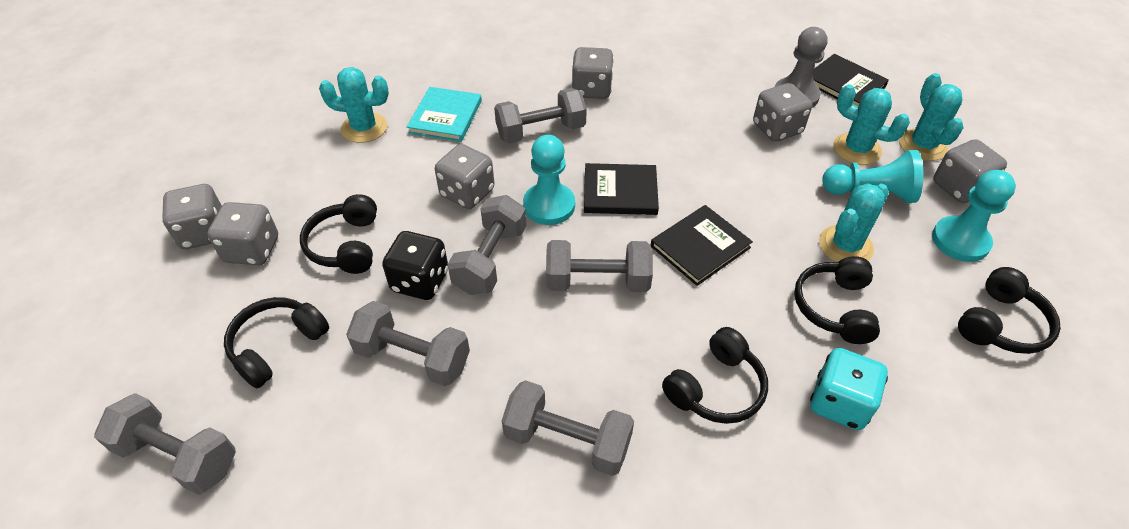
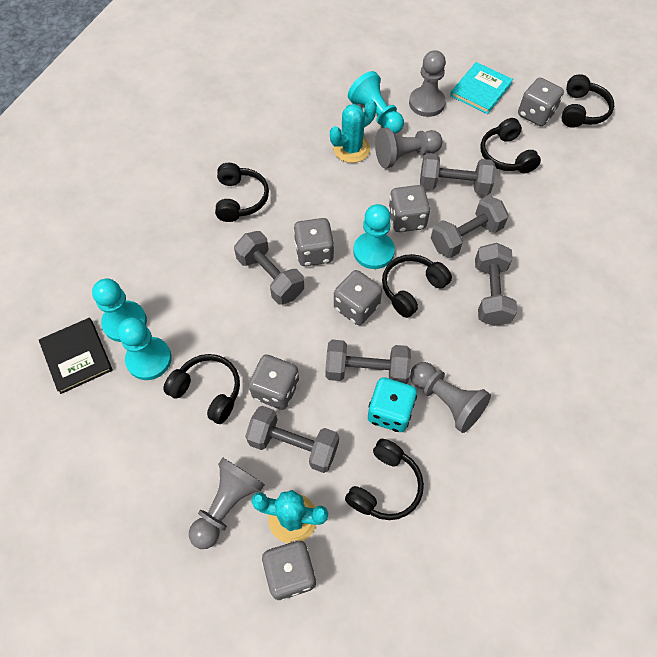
black book: 3 -> 1
black dice: 1 -> 0
black headphones: 5 -> 6
grey pawn: 1 -> 4
turquoise cactus: 4 -> 2
turquoise pawn: 3 -> 4

